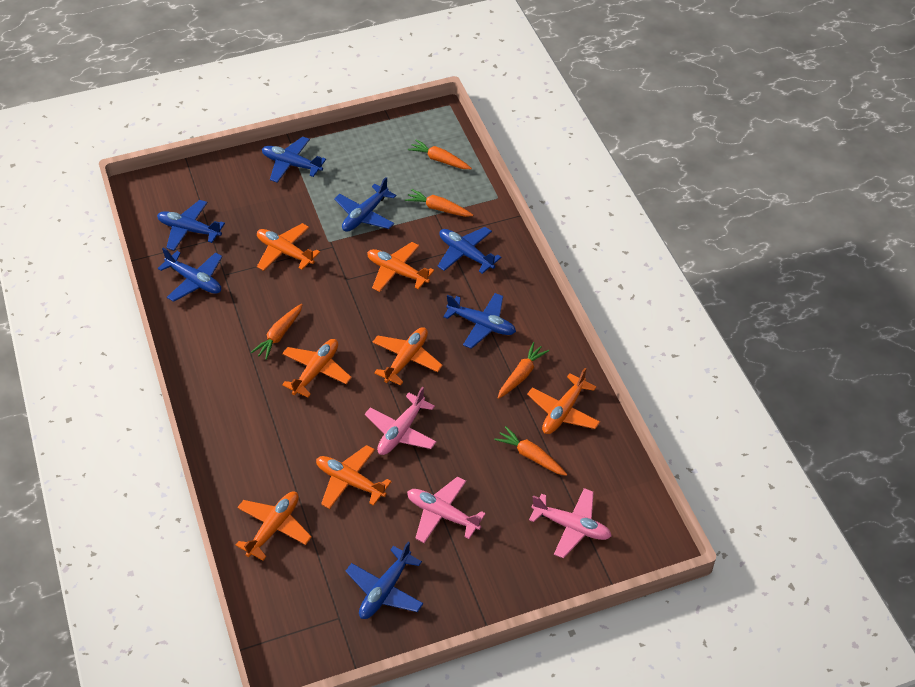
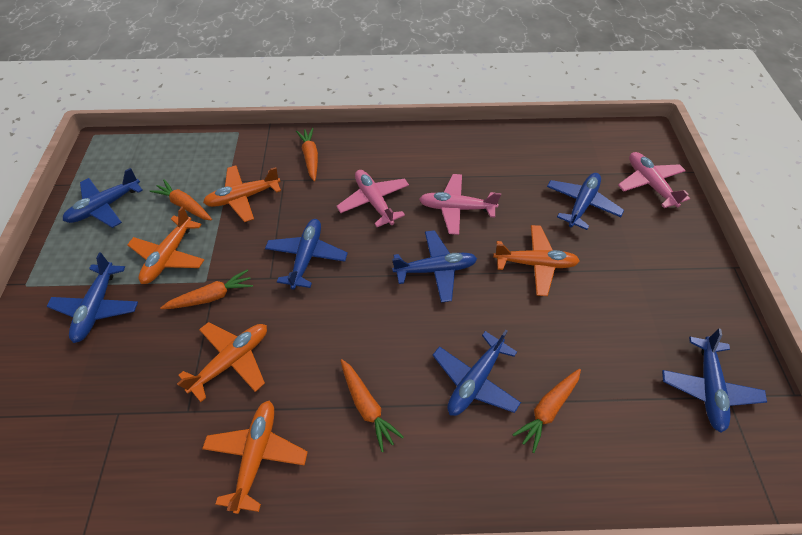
orange plane: 7 -> 5

